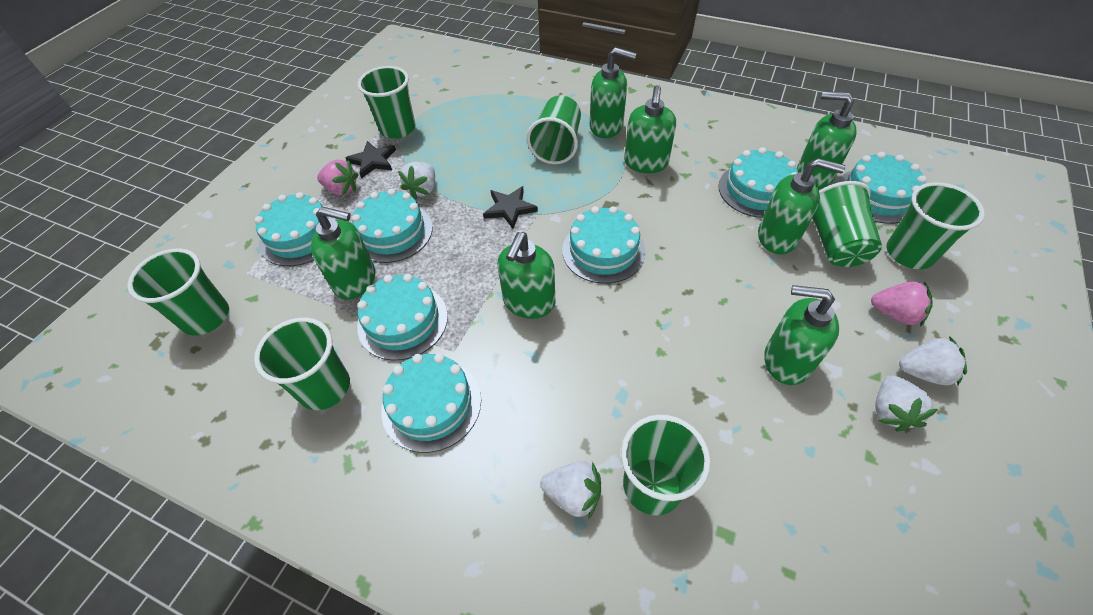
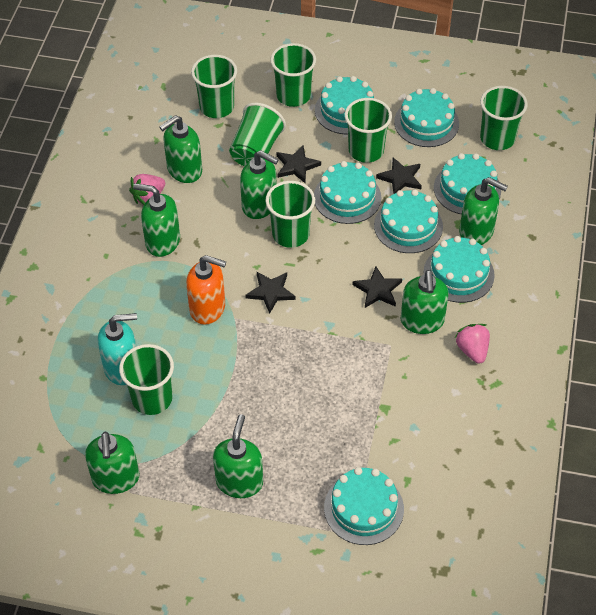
black star: 2 -> 4
orange soap dispenser: 0 -> 1
turquoise soap dispenser: 0 -> 1
white strawberry: 4 -> 0

